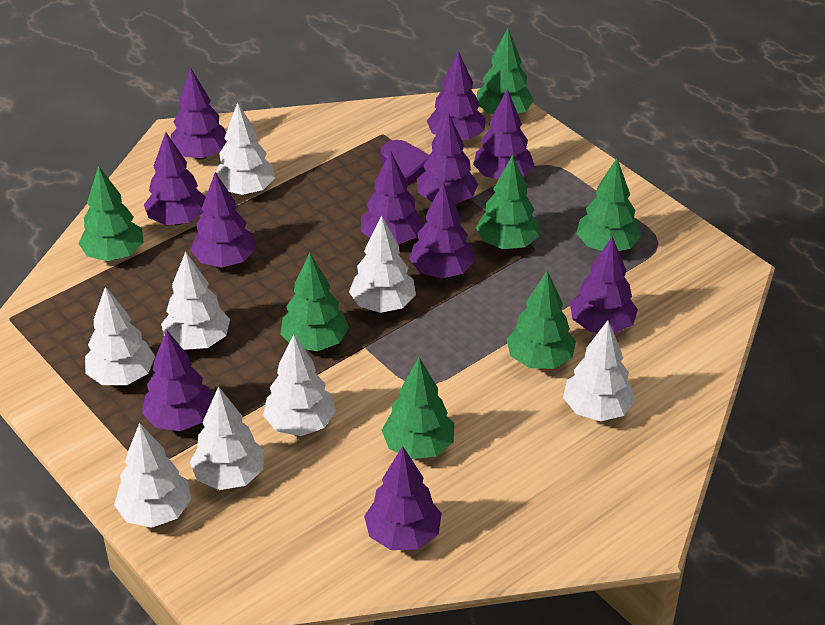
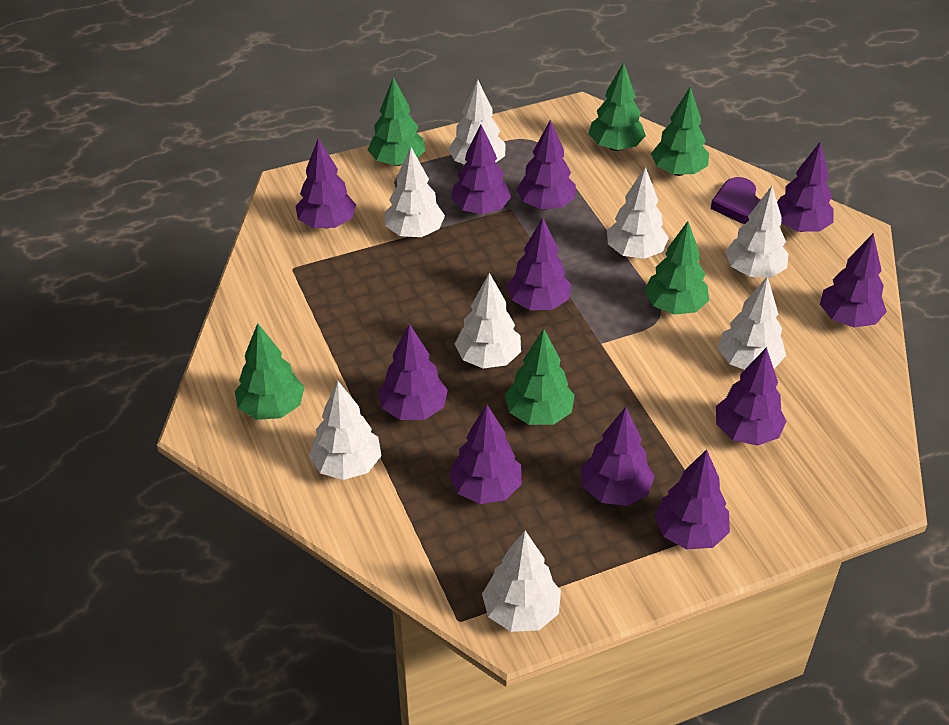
green tree: 7 -> 6

